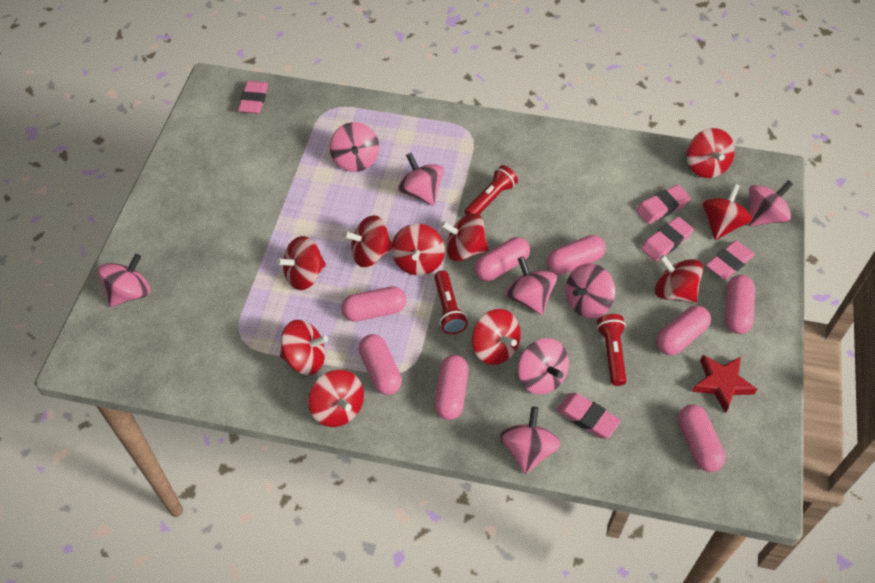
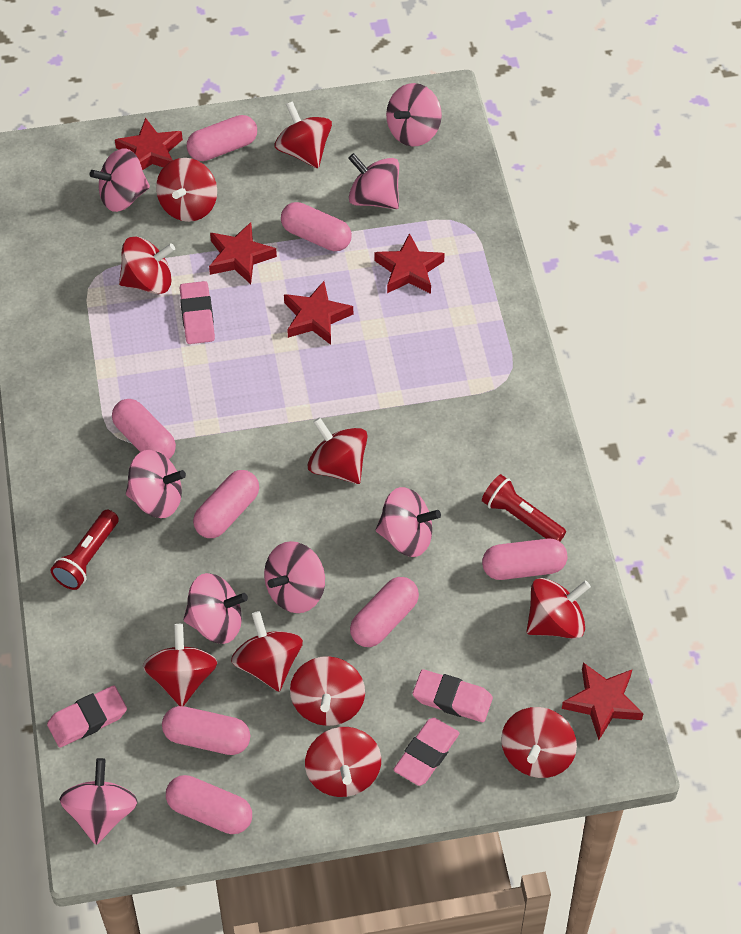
pink eraser: 5 -> 4
red flashlight: 3 -> 2
red star: 1 -> 5

